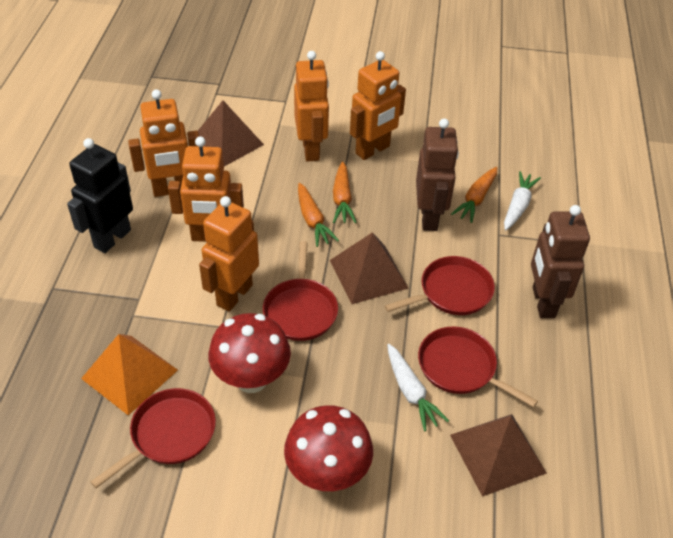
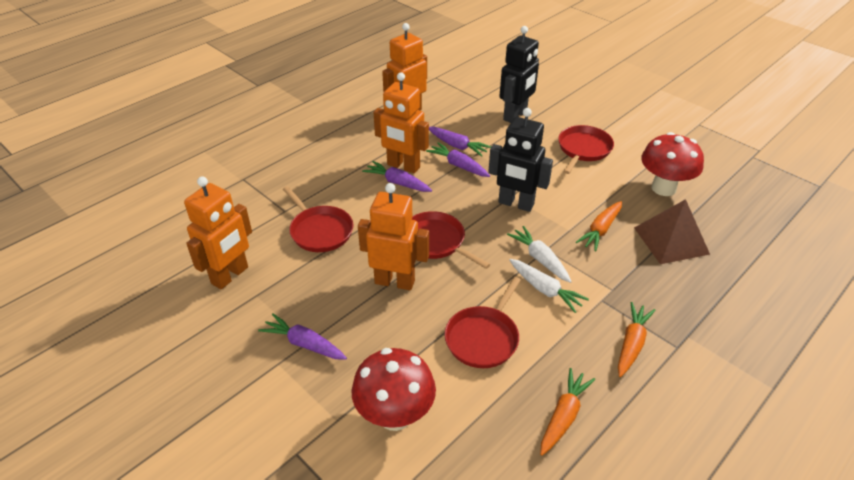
black robot: 1 -> 2
brown pyramid: 3 -> 1
brown robot: 2 -> 0
orange pyramid: 1 -> 0
orange robot: 5 -> 4
purple carrot: 0 -> 4

